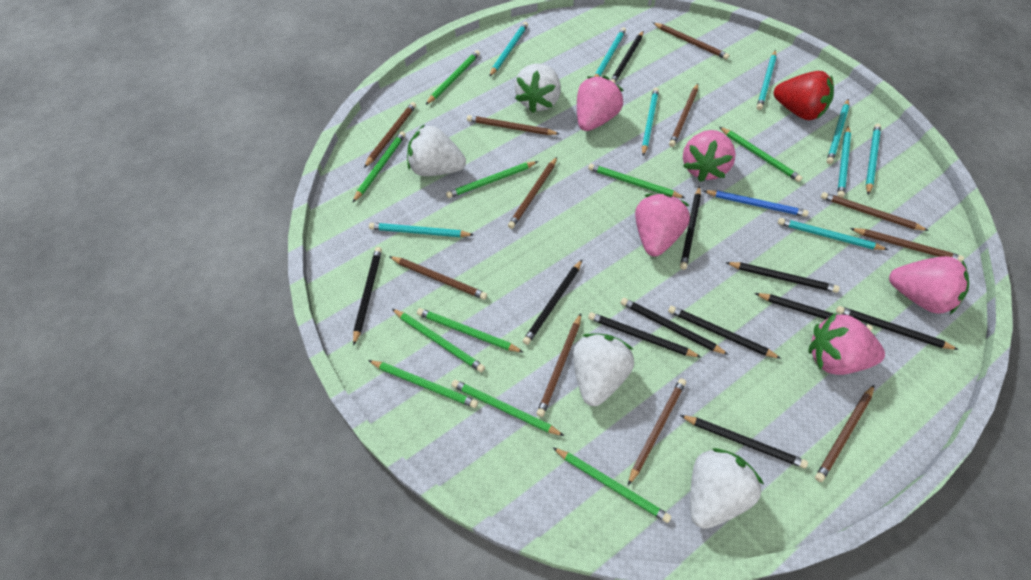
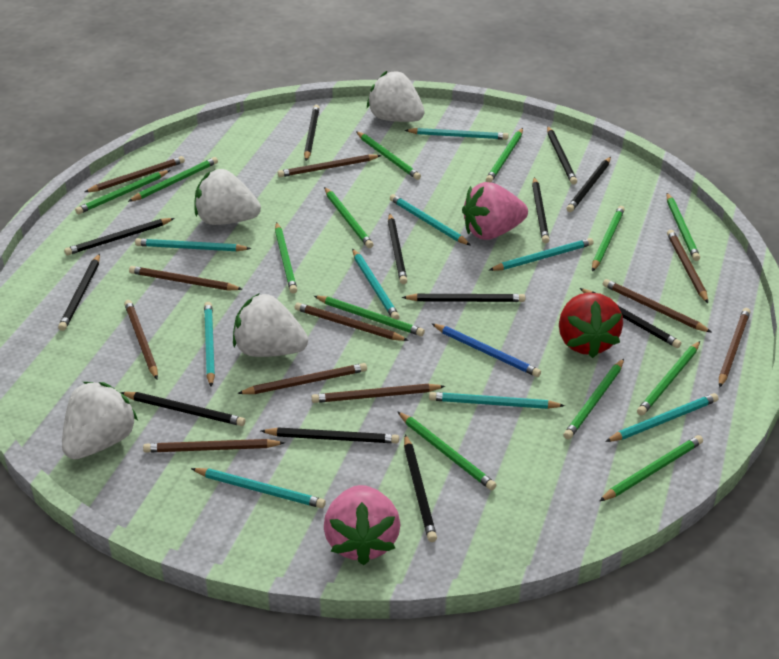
black pencil: 11 -> 12
green pencil: 10 -> 13
pink strawberry: 5 -> 2

